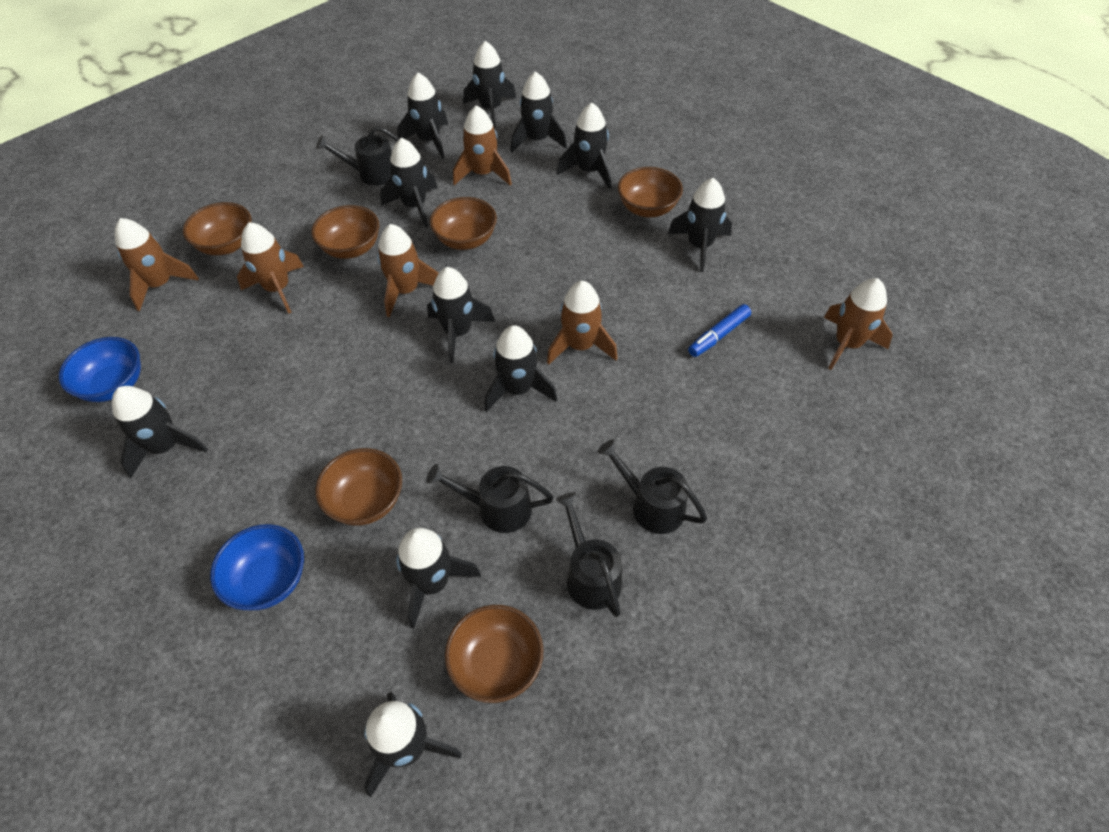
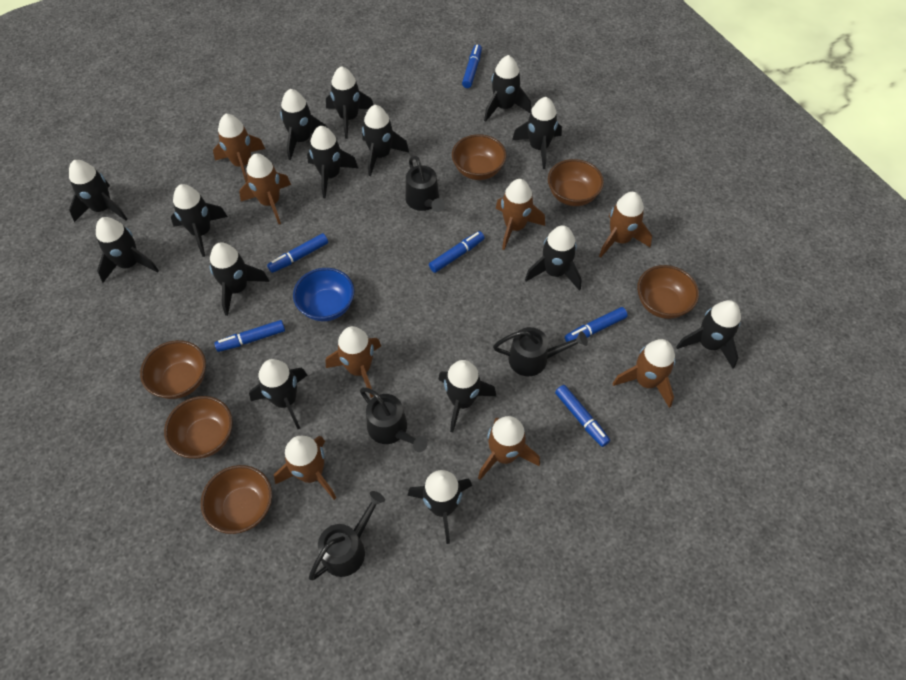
black rocket: 11 -> 15
blue bowl: 2 -> 1
blue marker: 1 -> 6
brown rocket: 6 -> 8

